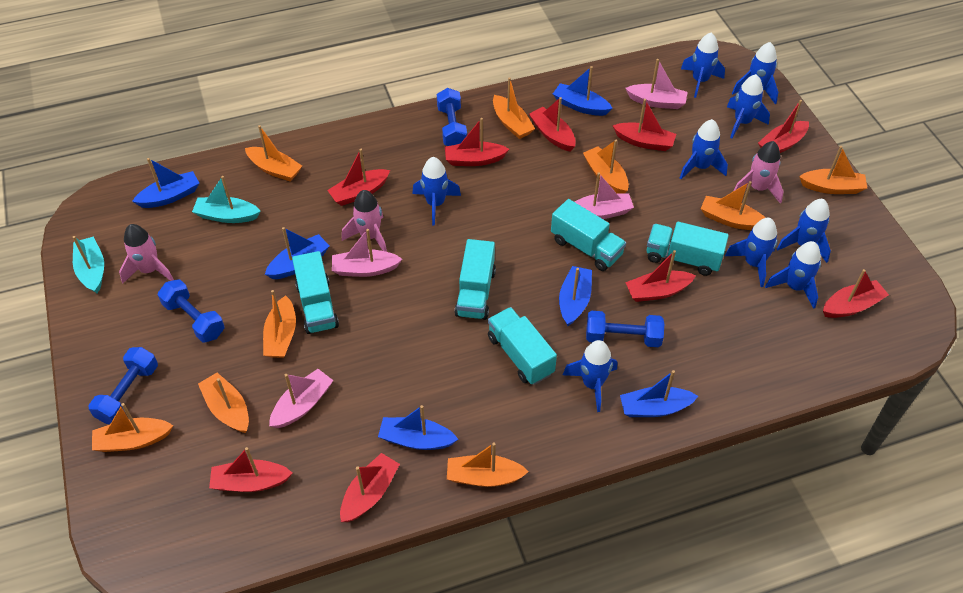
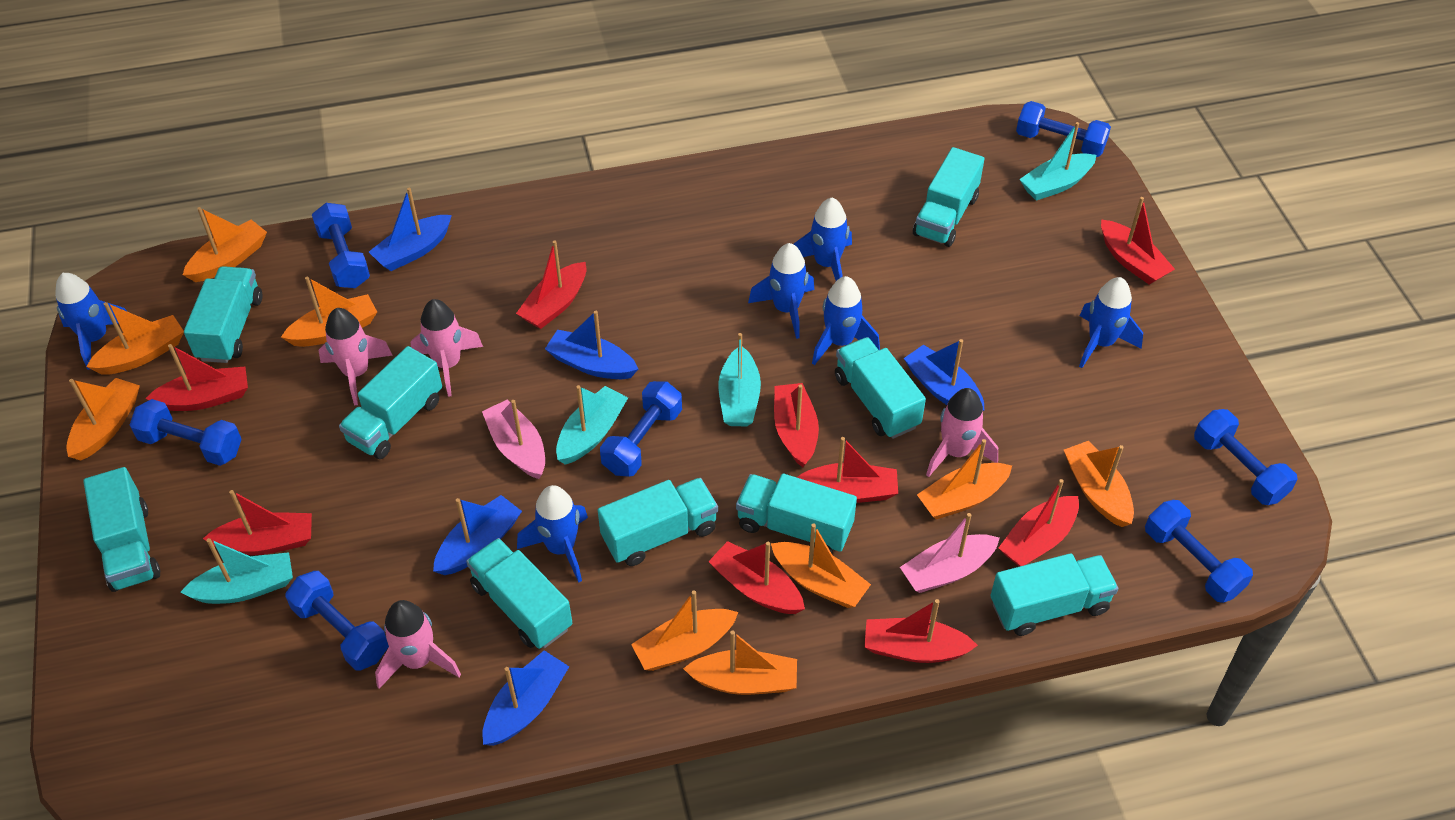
blue boat: 6 -> 5
blue dumbbell: 4 -> 7
blue rocket: 9 -> 6
pink boat: 4 -> 2
pink rocket: 3 -> 4
turquoise boat: 2 -> 4
turquoise truck: 5 -> 9

